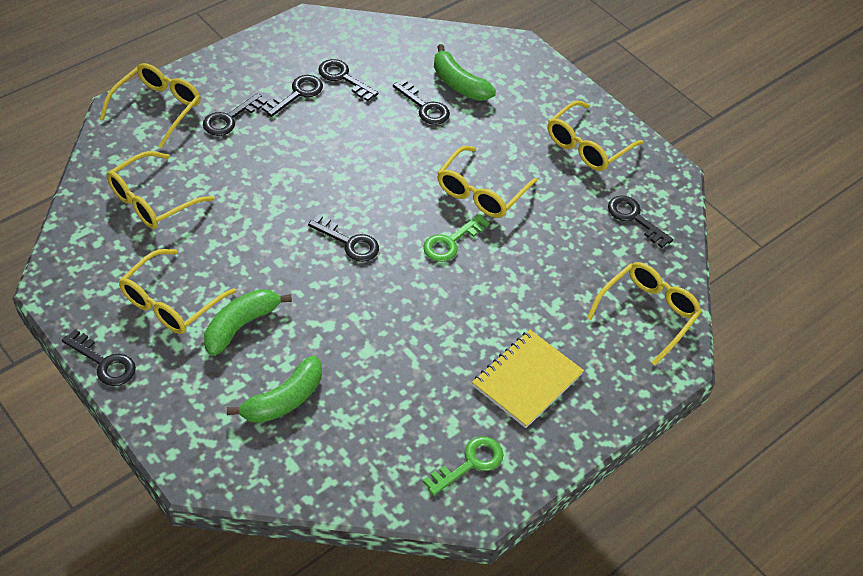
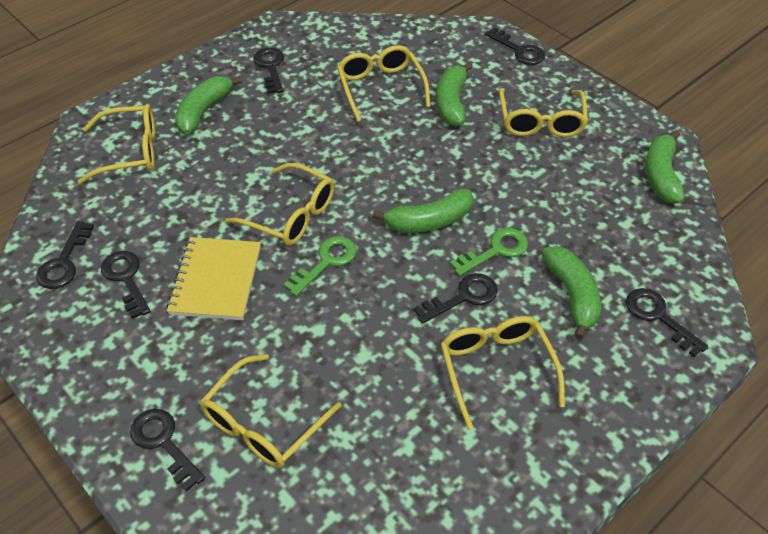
green banana: 3 -> 5

